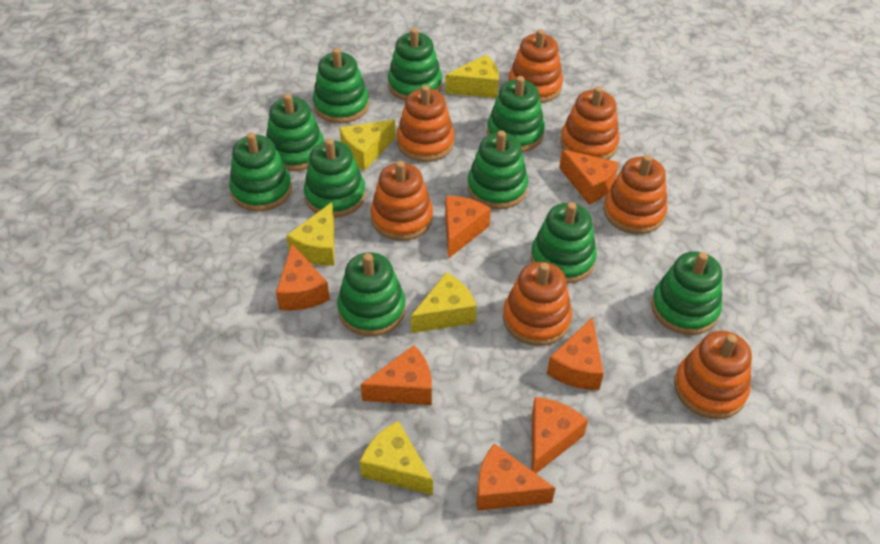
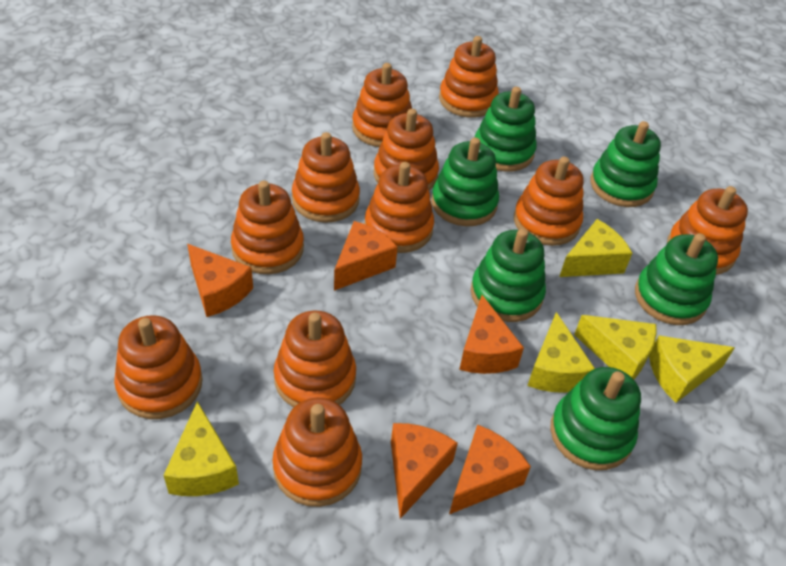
green stacking toy: 10 -> 6
orange cheese: 7 -> 5
orange stacking toy: 7 -> 11

